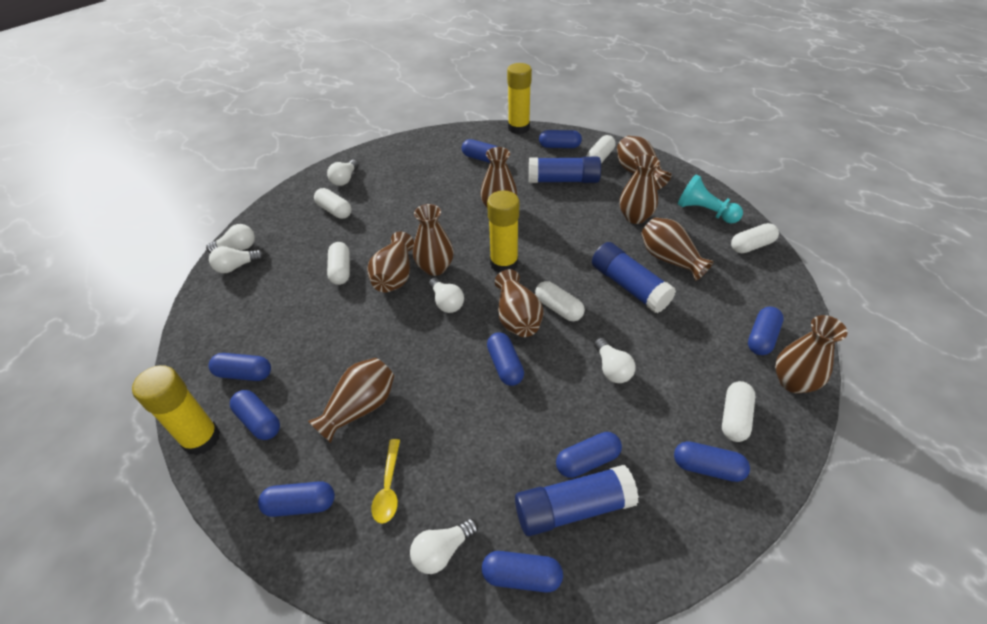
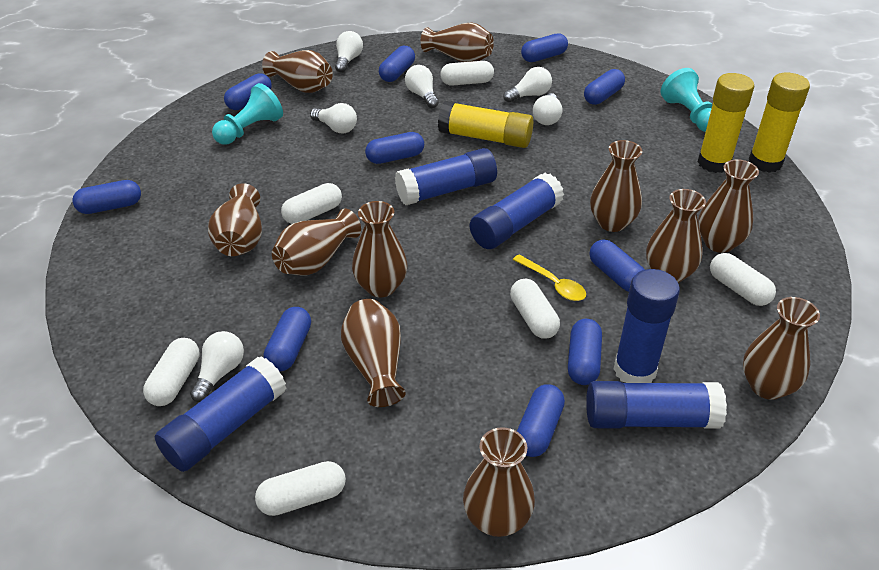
blue glue stick: 3 -> 5
brown vase: 9 -> 11
turquoise pawn: 1 -> 2

